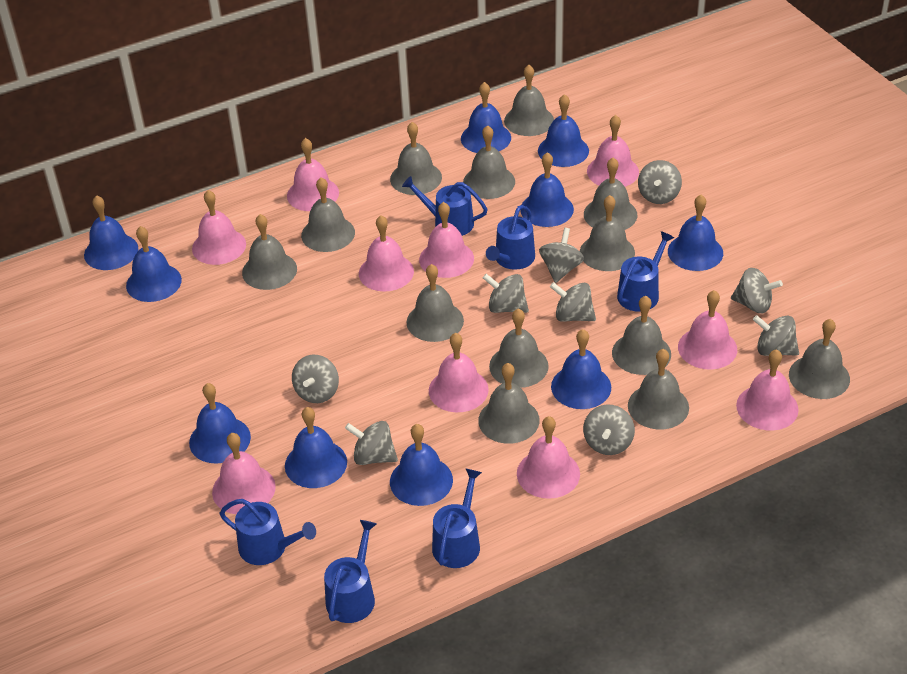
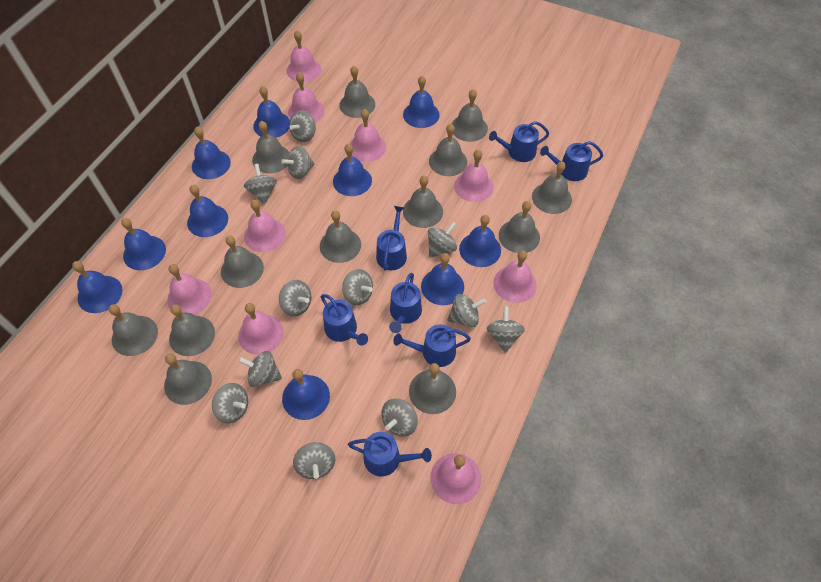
blue watering can: 6 -> 7
grey spinning top: 9 -> 12
pink bell: 10 -> 9

